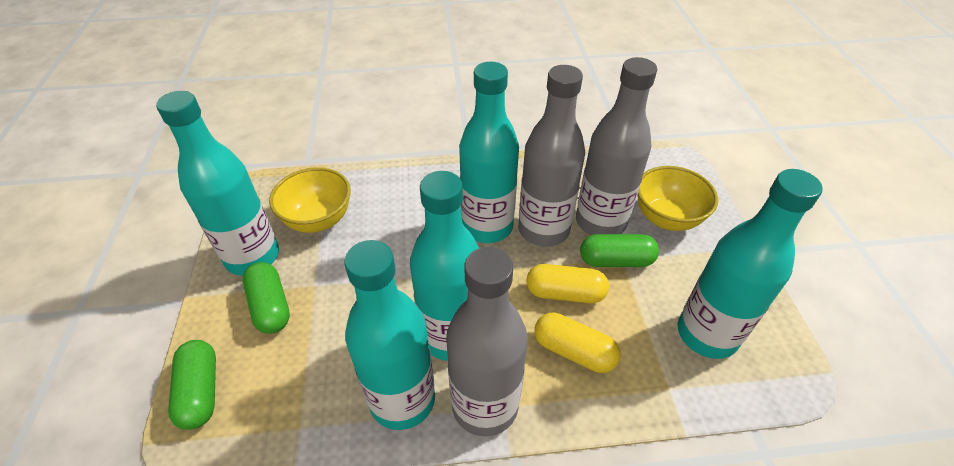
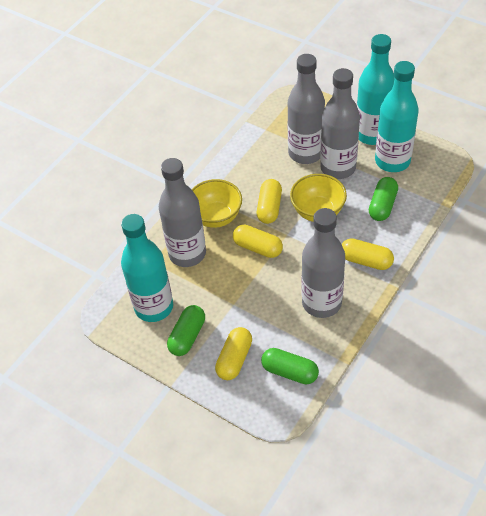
grey bottle: 3 -> 4
turquoise bottle: 5 -> 3
yellow capsule: 2 -> 4

